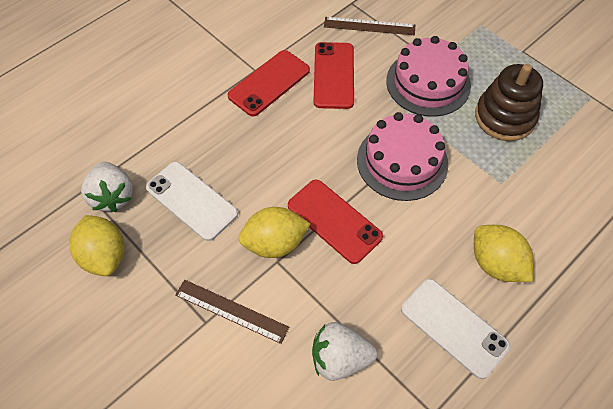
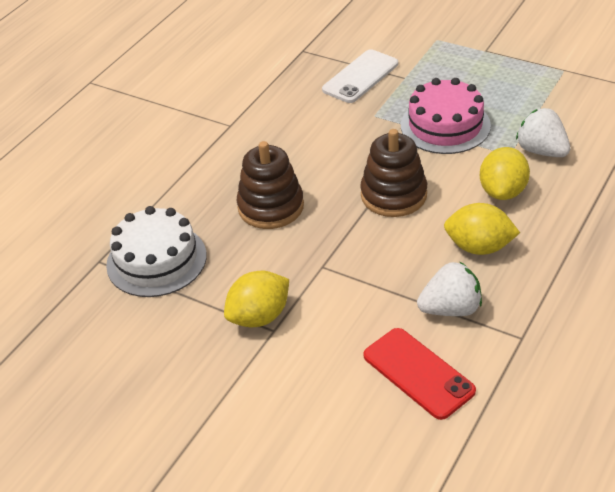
brown ruler: 2 -> 0
brown stacking toy: 1 -> 2
pink cake: 2 -> 1
red phone: 3 -> 1
white cake: 0 -> 1
white phone: 2 -> 1

